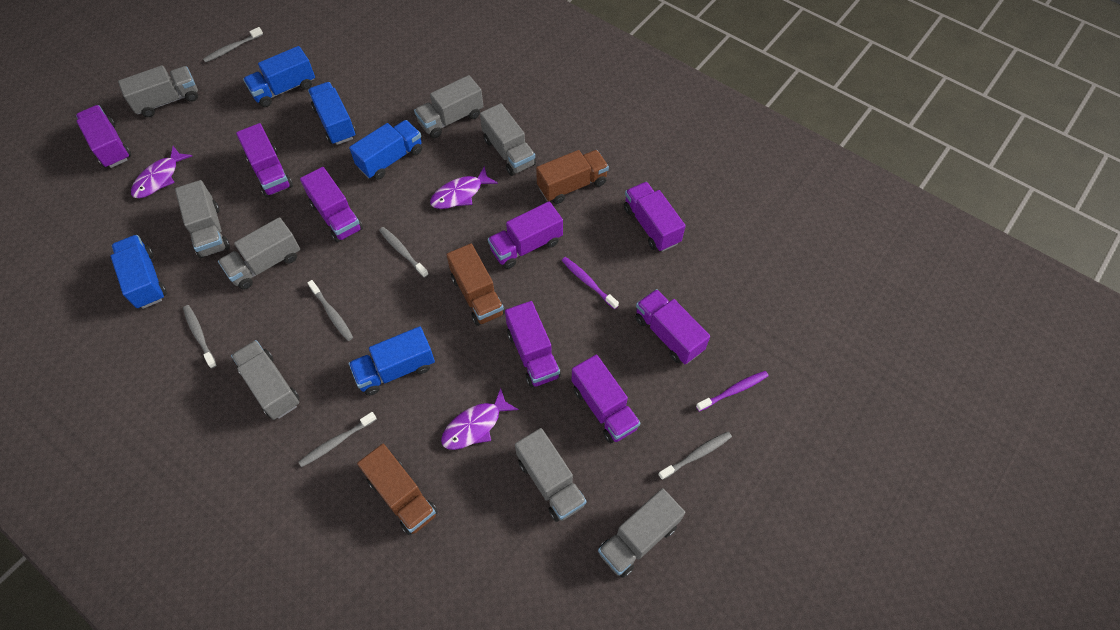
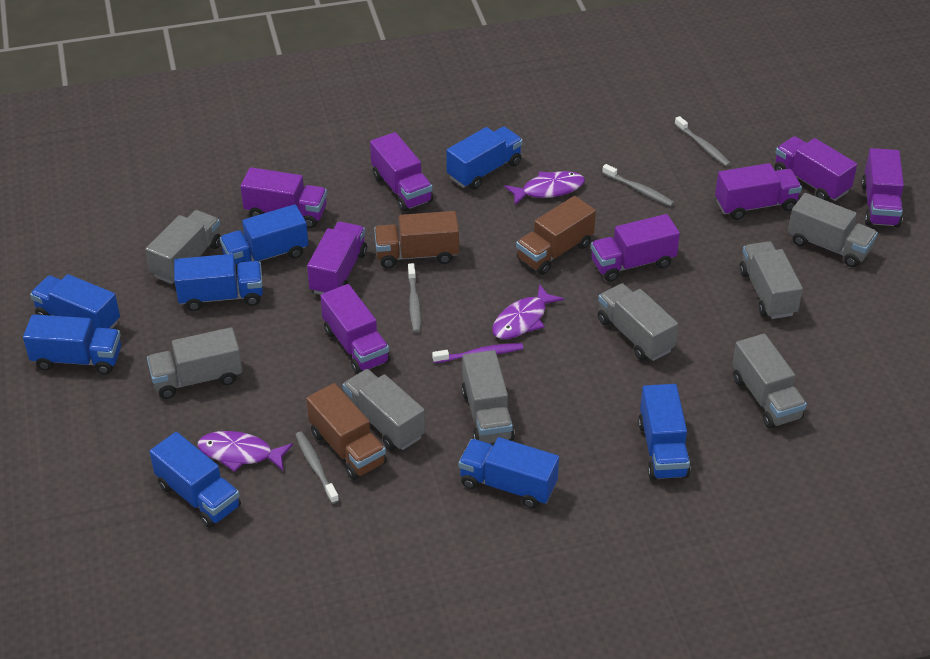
blue truck: 5 -> 8
grey toothbrush: 6 -> 4
purple toothbrush: 2 -> 1

